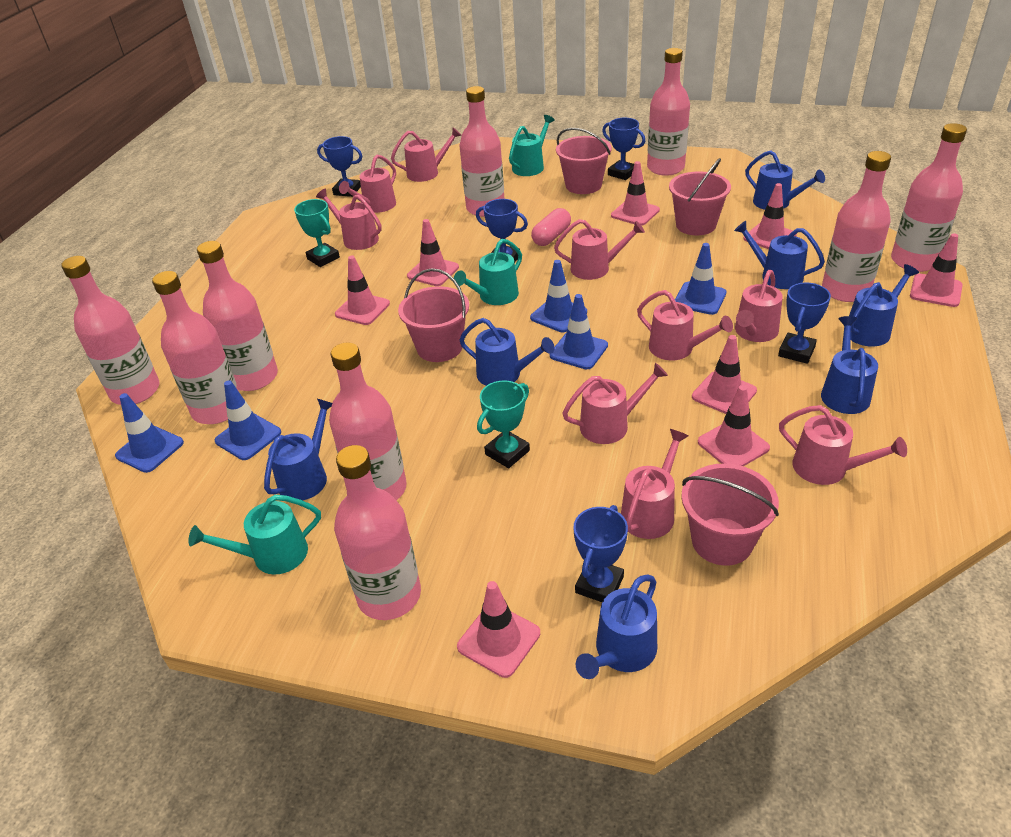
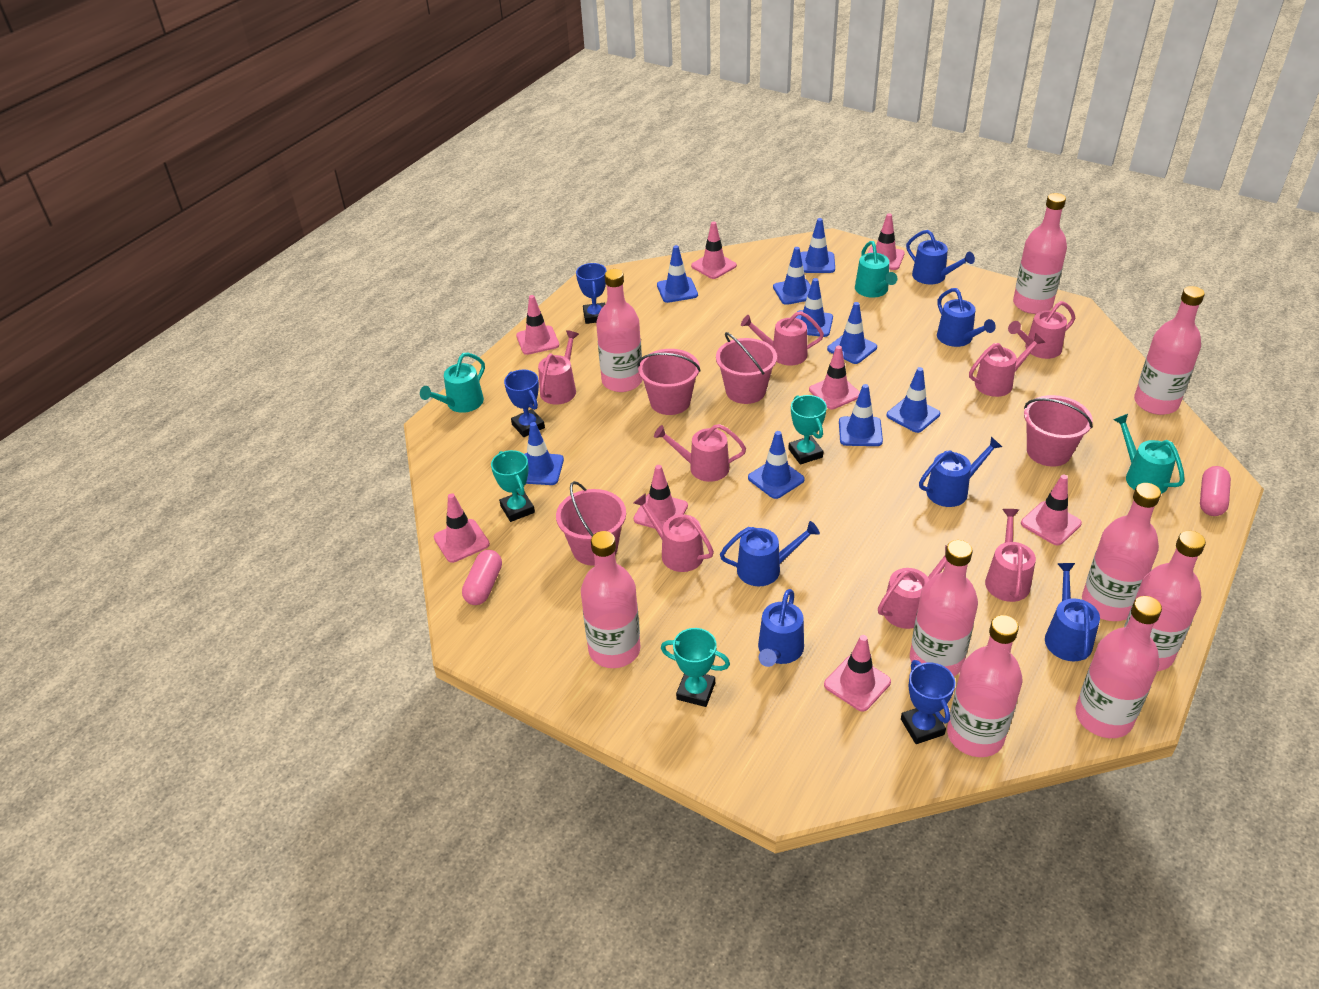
blue traffic cone: 5 -> 9
blue trophy: 5 -> 3
blue watering can: 7 -> 6
pink capsule: 1 -> 2
pink watering can: 9 -> 8
turquoise trophy: 2 -> 3

